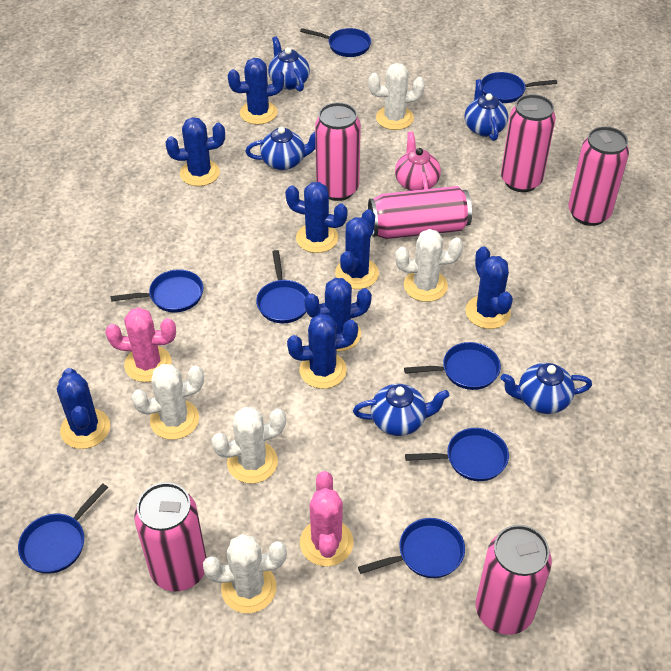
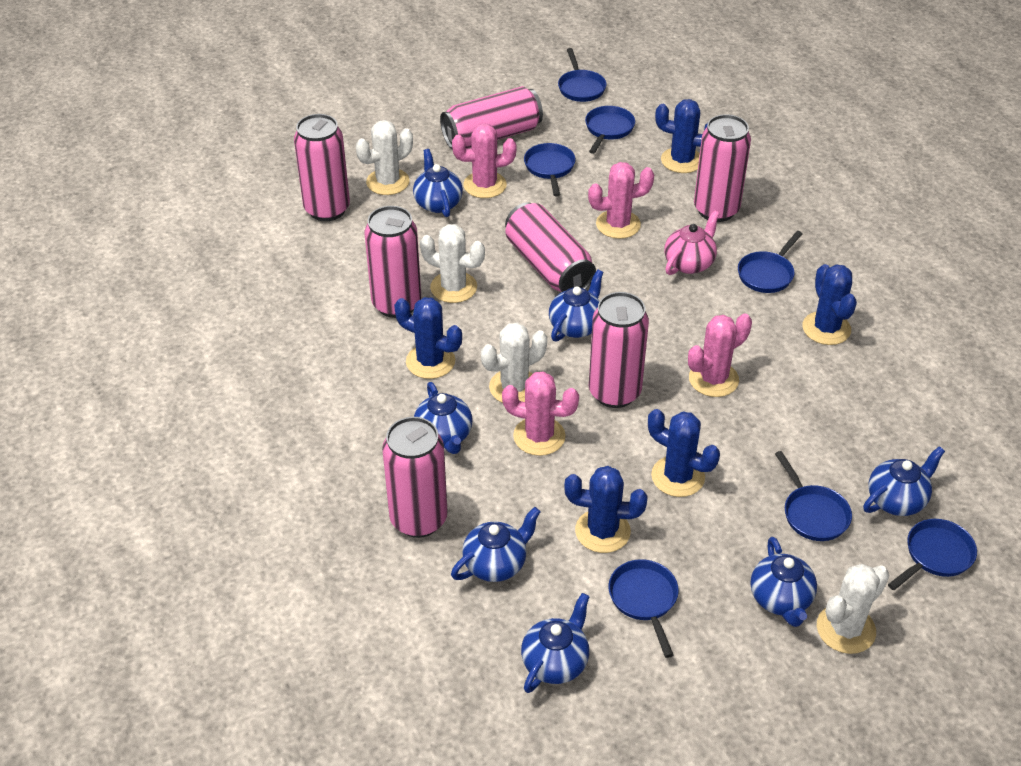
blue cactus: 8 -> 5
blue pan: 8 -> 7
blue teapot: 5 -> 7
pink cactus: 2 -> 4
pink can: 6 -> 7
white cactus: 5 -> 4

